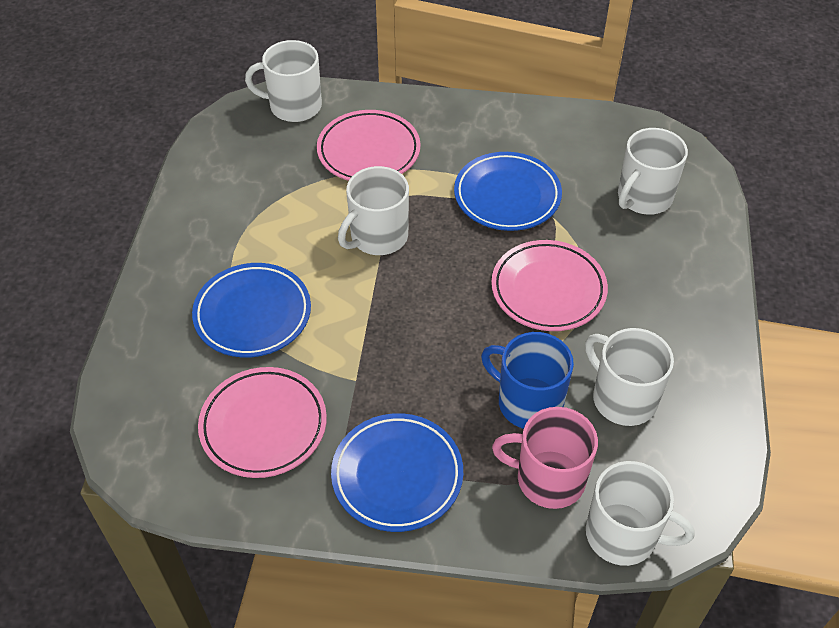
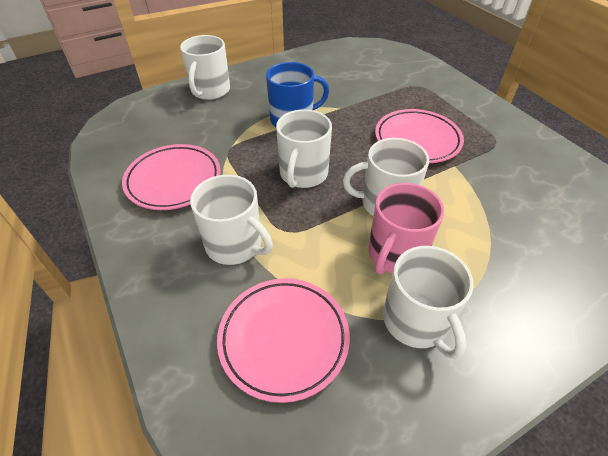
blue plate: 3 -> 0

